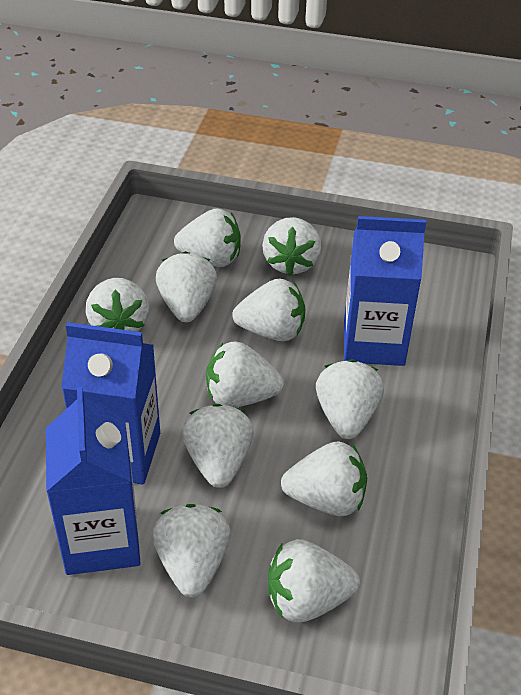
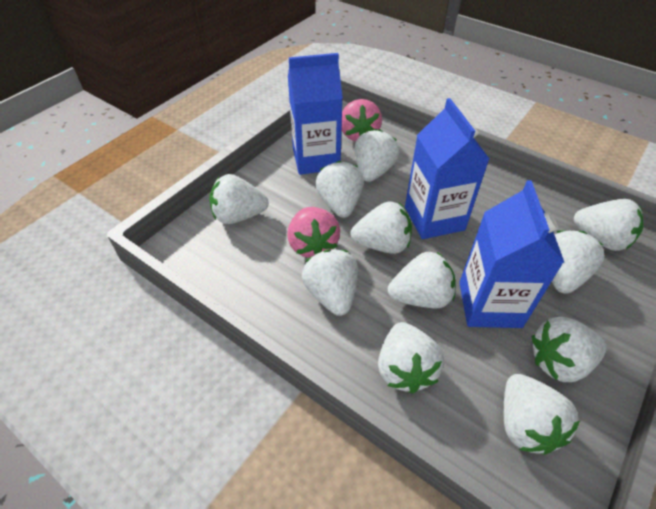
pink strawberry: 0 -> 2

